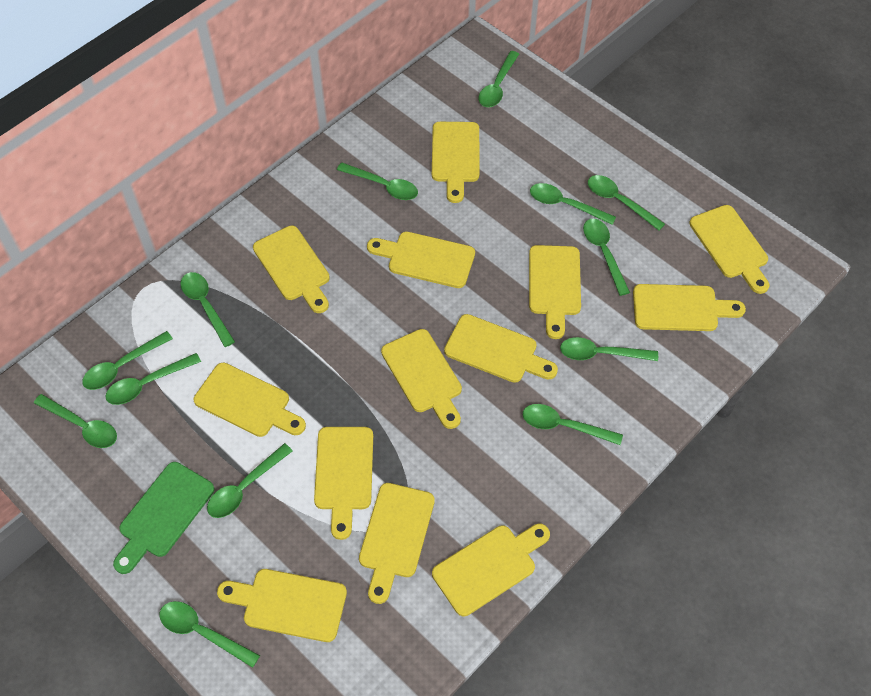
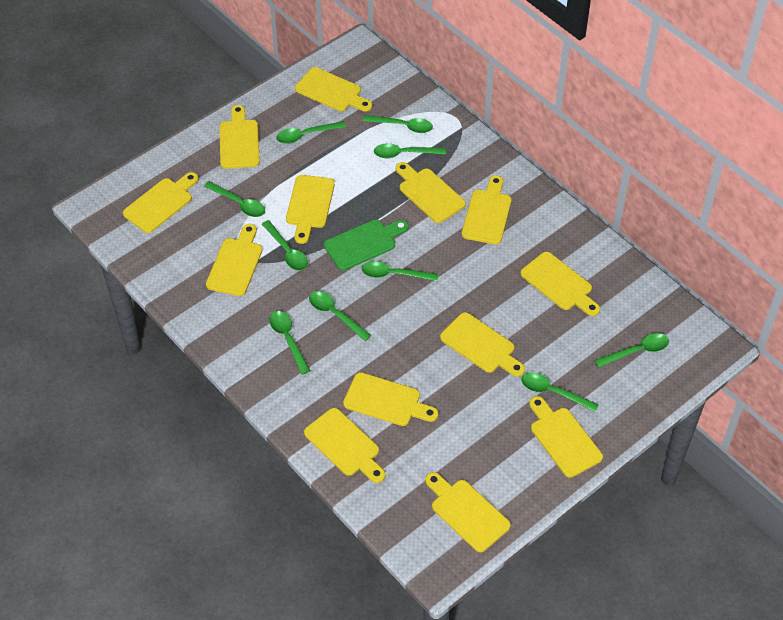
green spoon: 13 -> 10

